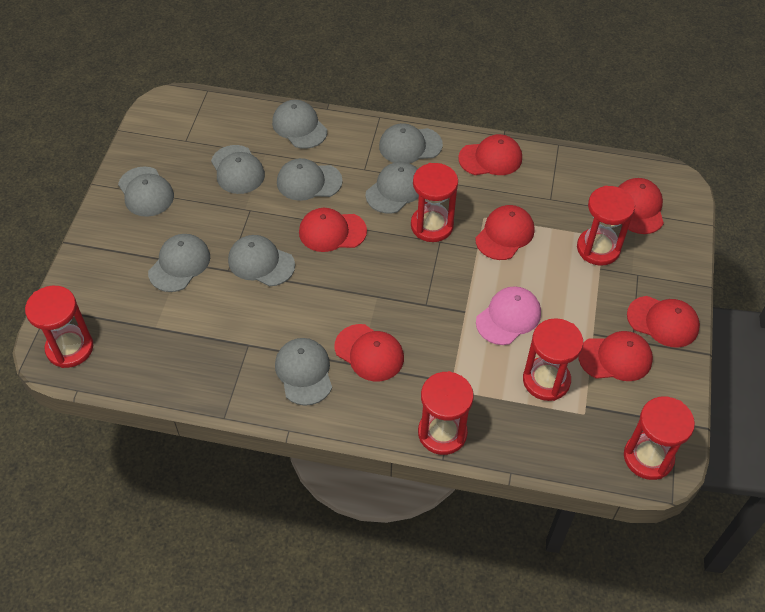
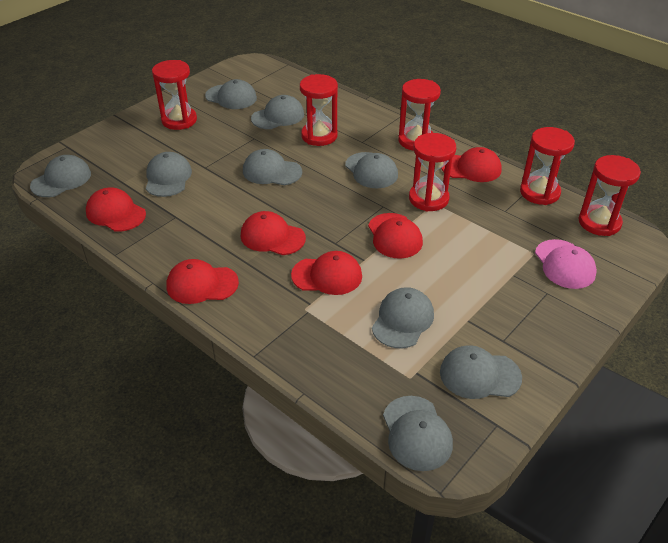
red cap: 7 -> 6

